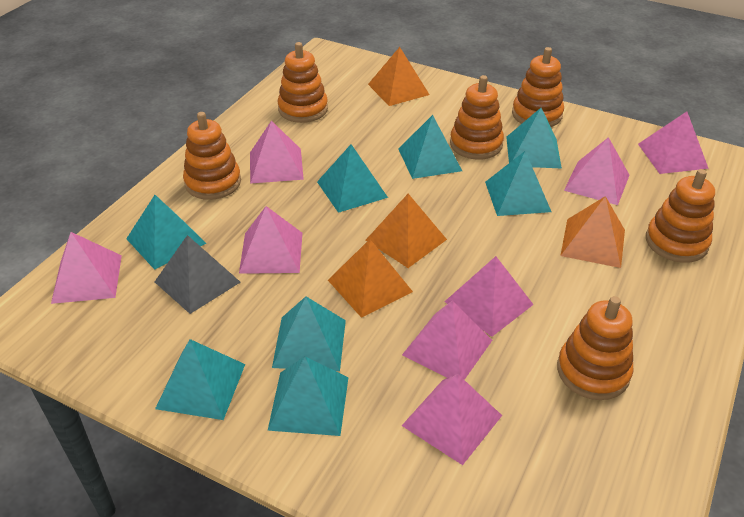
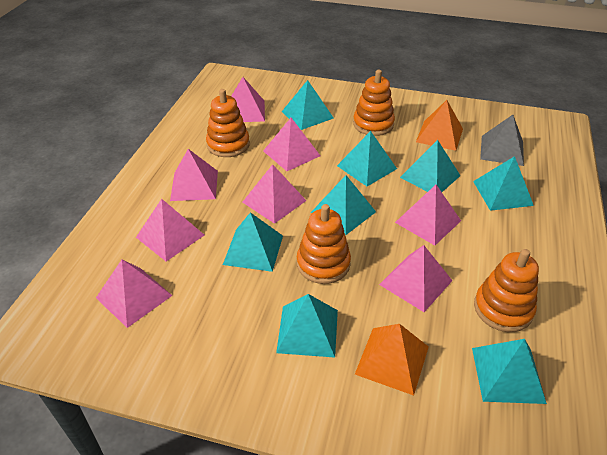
orange pyramid: 4 -> 2
orange stacking toy: 6 -> 4

